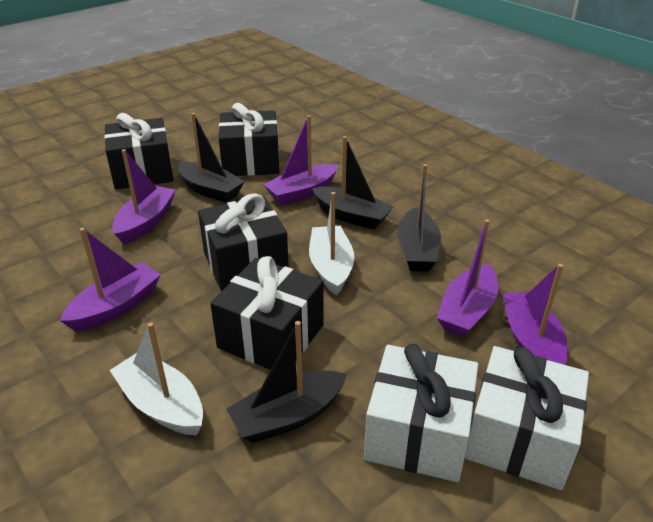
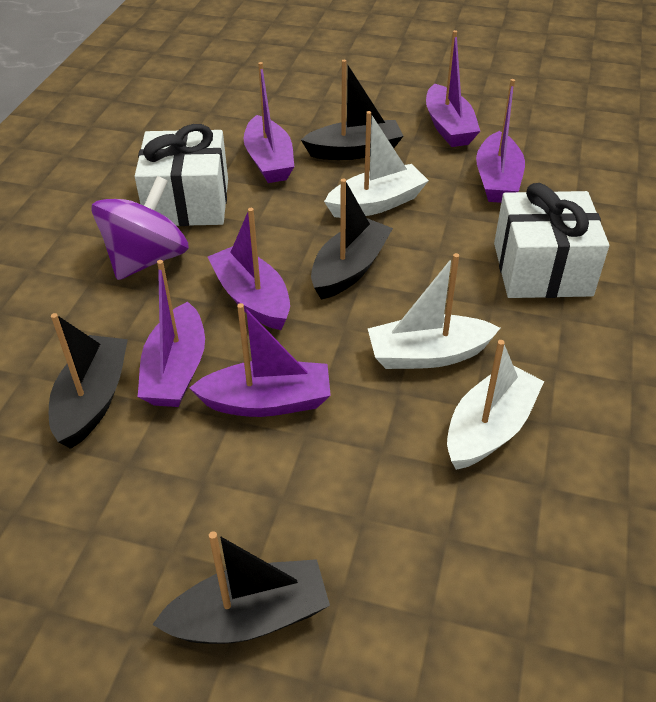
black gift: 4 -> 0
purple boat: 5 -> 6
purple spinning top: 0 -> 1
white boat: 2 -> 3

